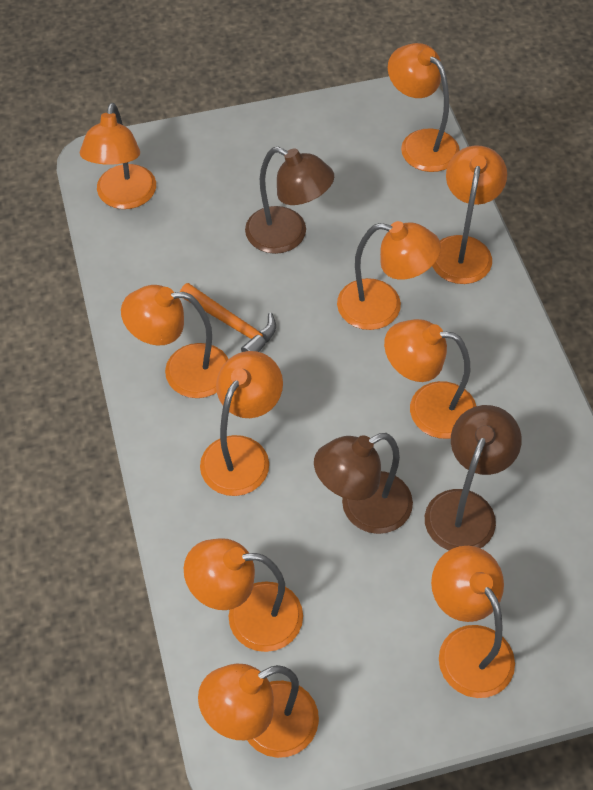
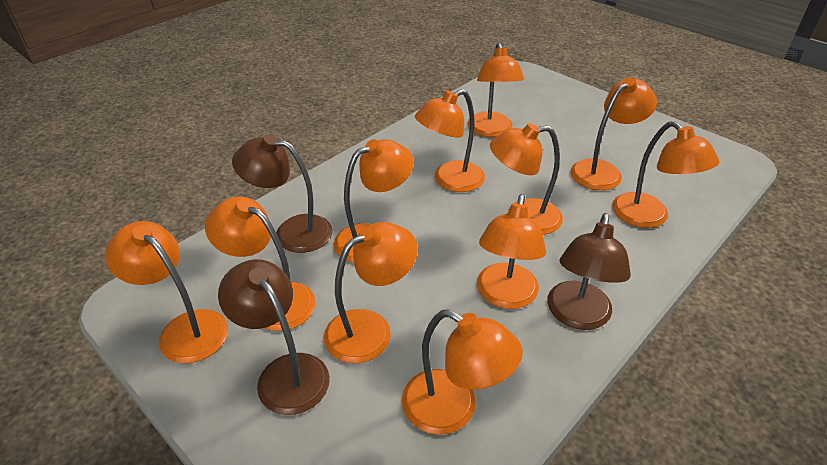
orange hammer: 1 -> 0
orange lamp: 10 -> 11

